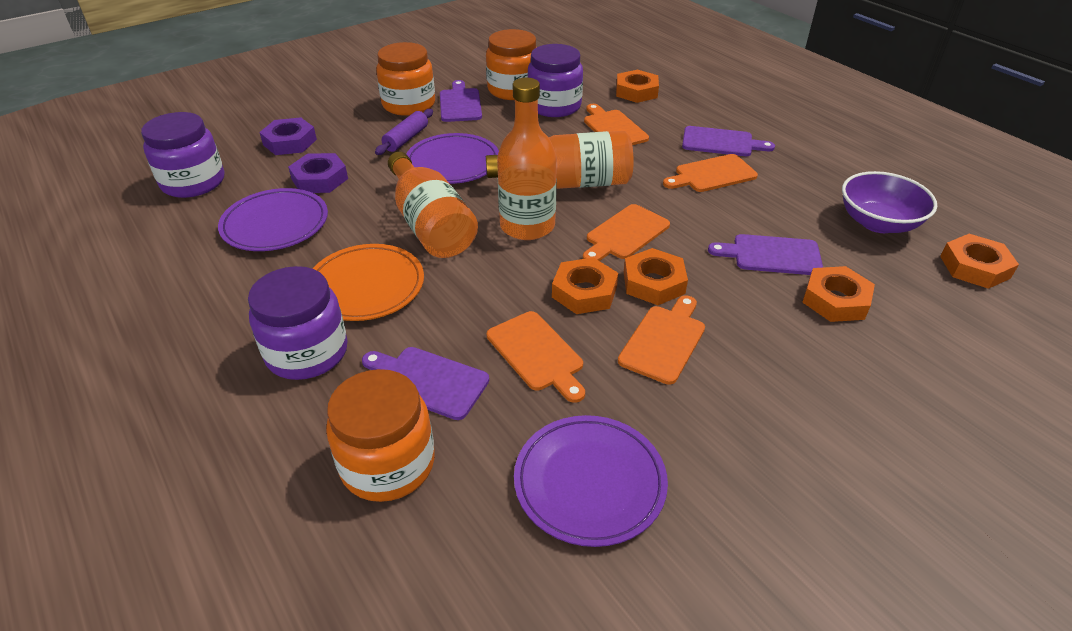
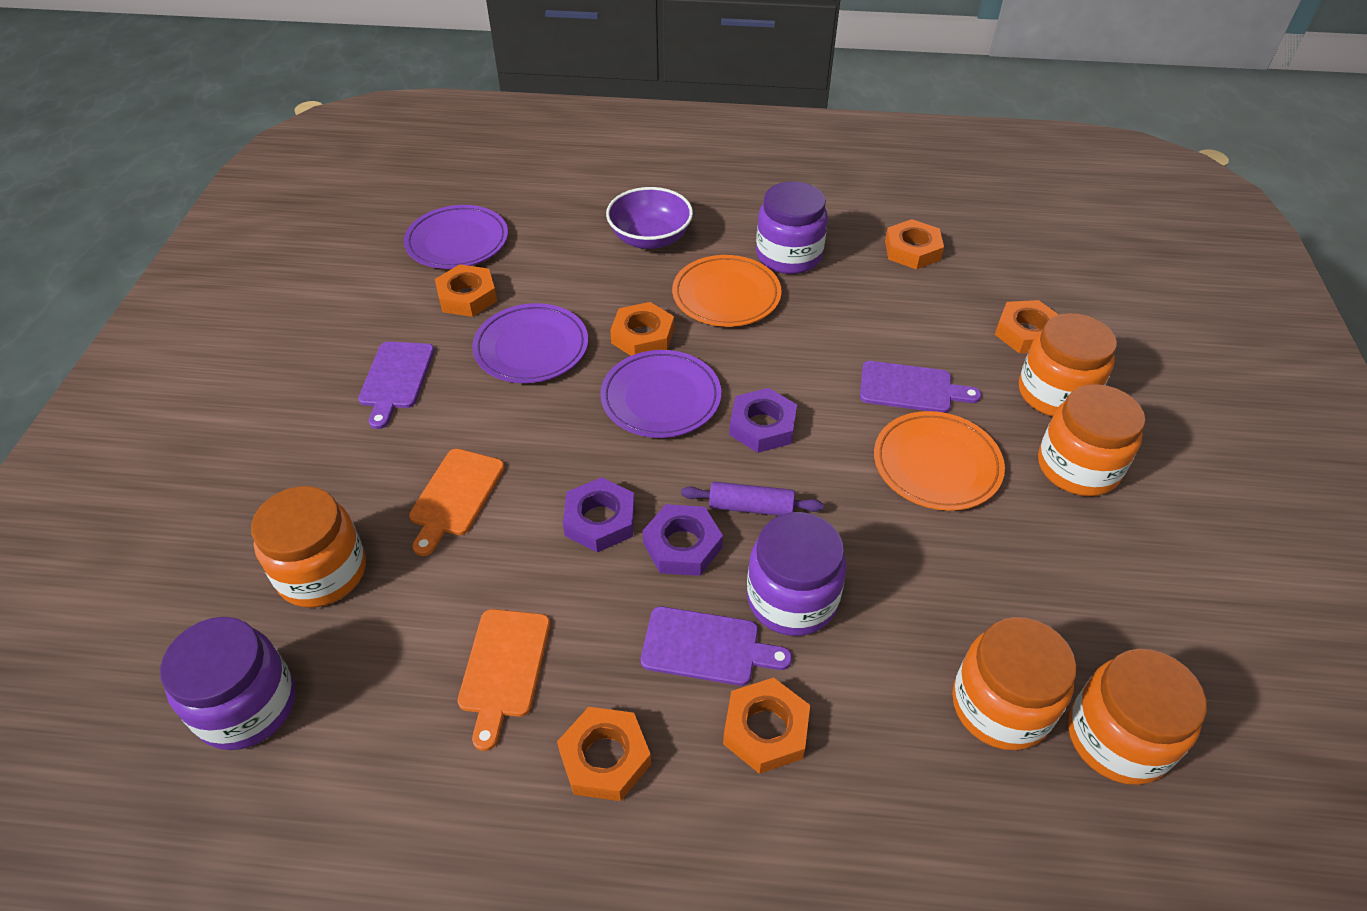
orange bottle: 3 -> 0
orange cutting board: 5 -> 2
orange jar: 3 -> 5
orange nut: 5 -> 6
orange plate: 1 -> 2
purple cutting board: 4 -> 3
purple nut: 2 -> 3

